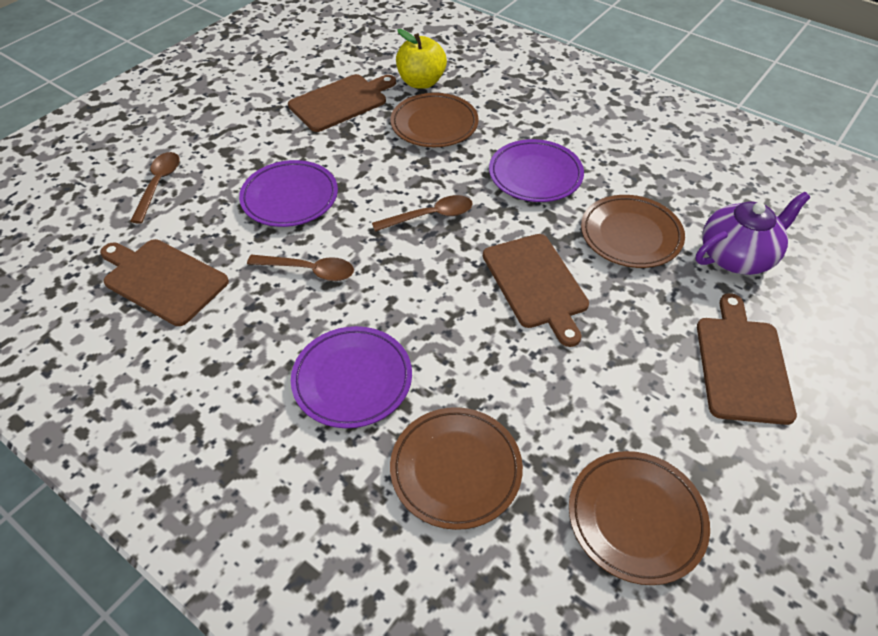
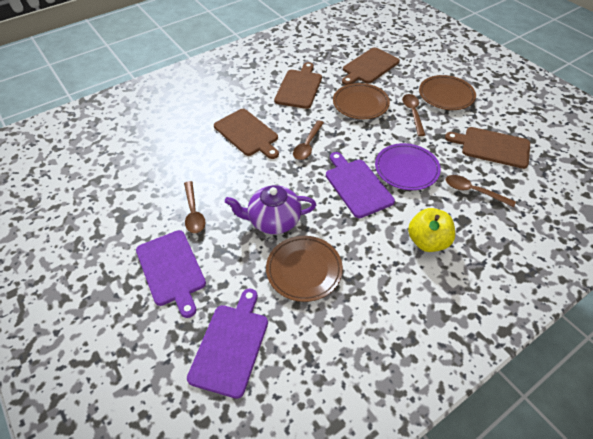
brown plate: 4 -> 3
brown spoon: 3 -> 4
purple cutting board: 0 -> 3
purple plate: 3 -> 1

